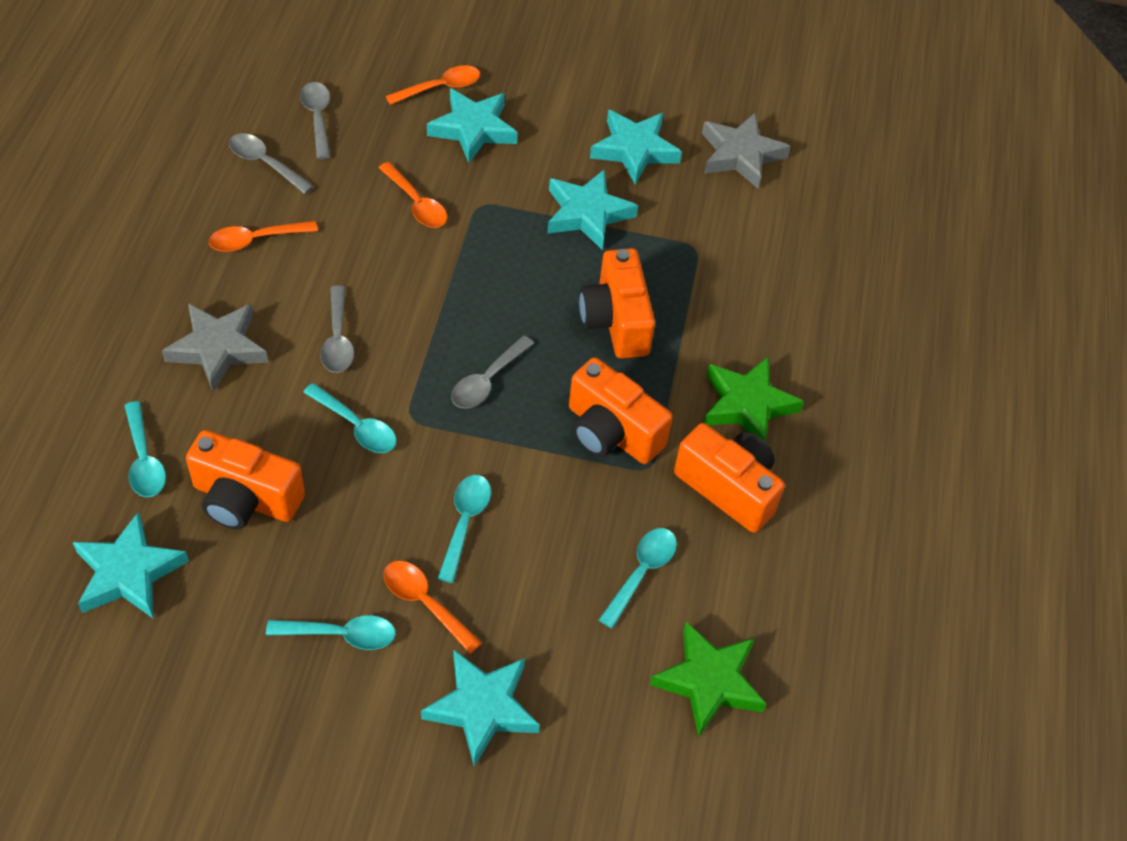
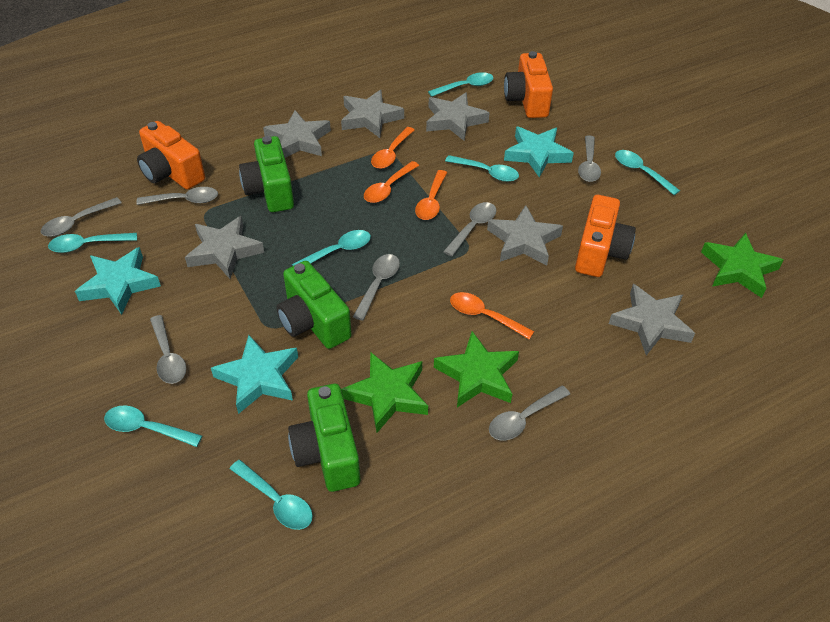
green camera: 0 -> 3
green star: 2 -> 3
grey spoon: 4 -> 7
grey star: 2 -> 6
orange camera: 4 -> 3
turquoise spoon: 5 -> 7
turquoise star: 5 -> 3

